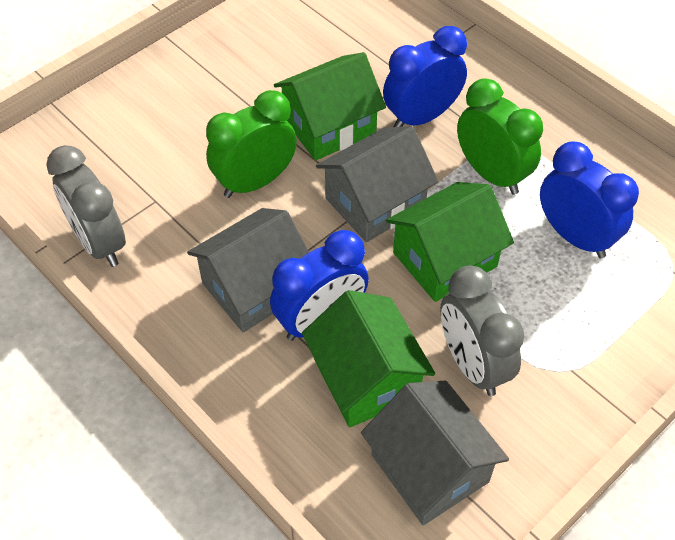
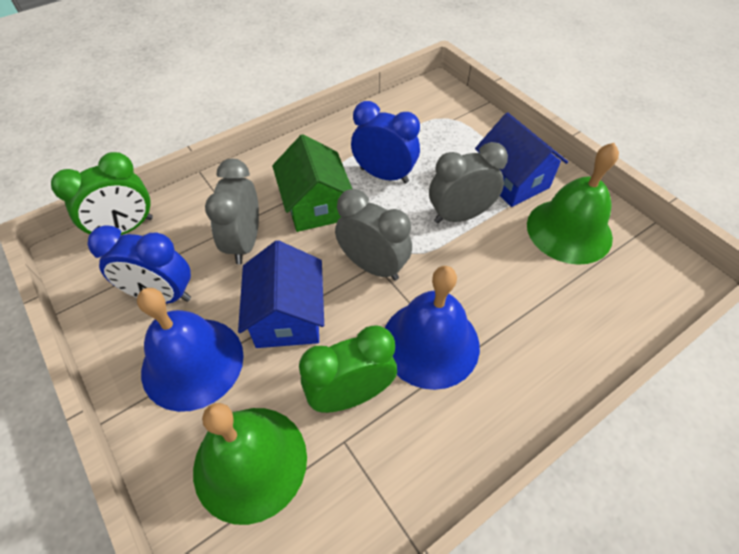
blue bell: 0 -> 2
blue clock: 3 -> 2
blue house: 0 -> 2
green bell: 0 -> 2
green house: 3 -> 1
grey clock: 2 -> 3
grey house: 3 -> 0

